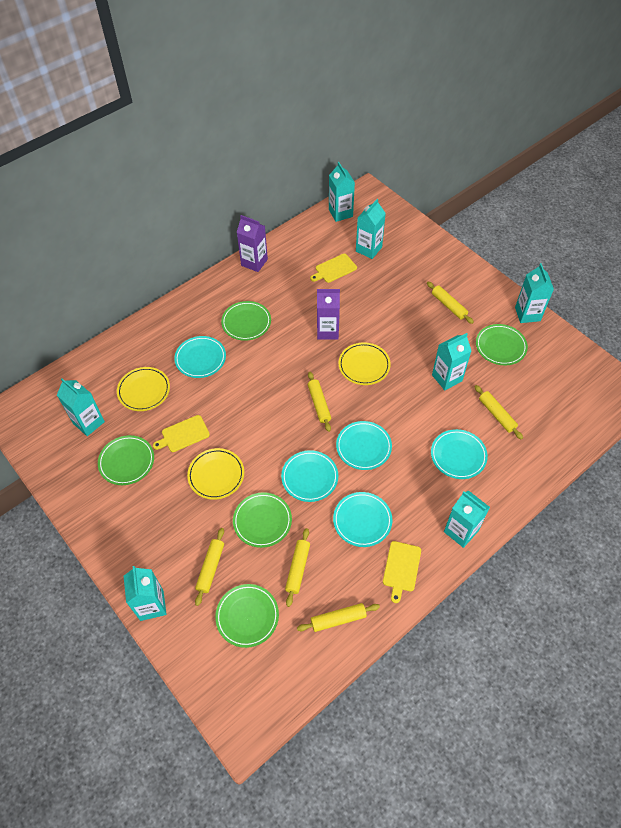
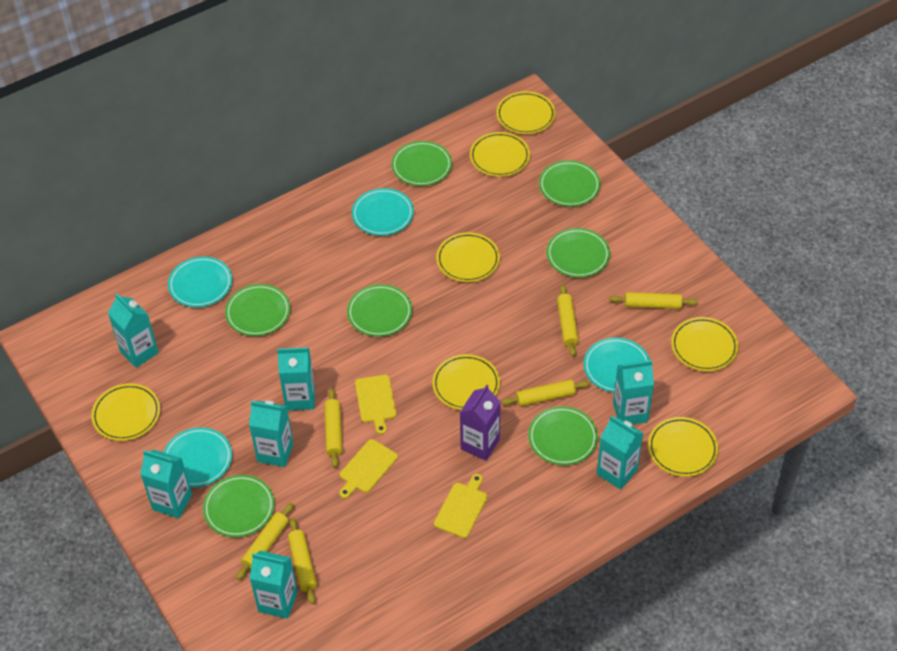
green plate: 5 -> 7
purple carton: 2 -> 1
turquoise plate: 5 -> 4
yellow plate: 3 -> 7

